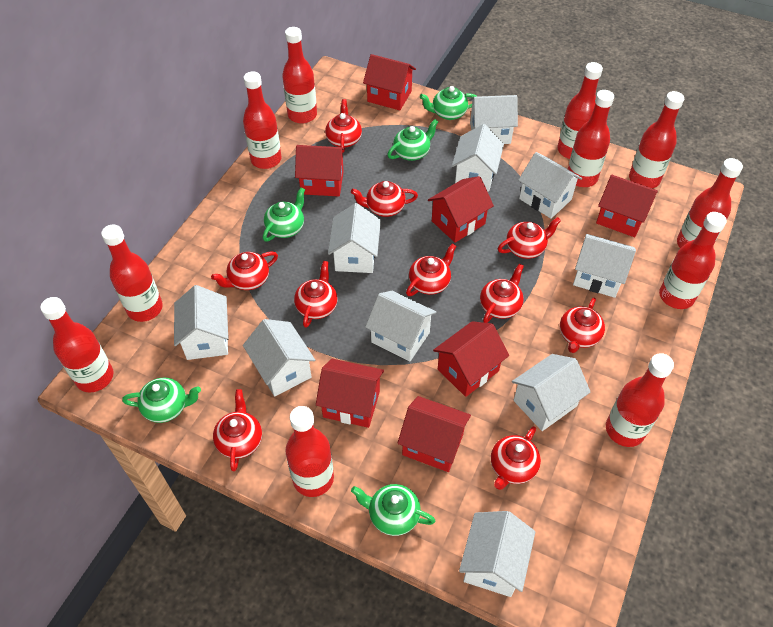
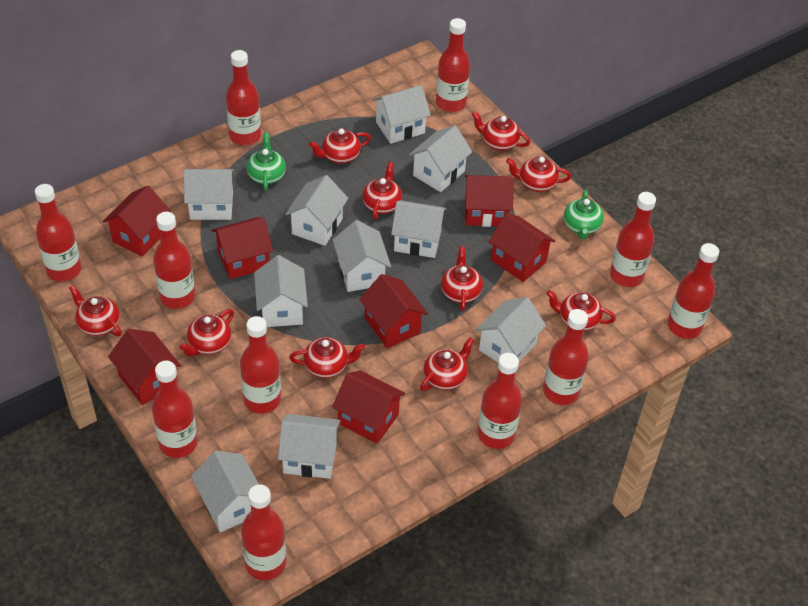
green teapot: 5 -> 2

